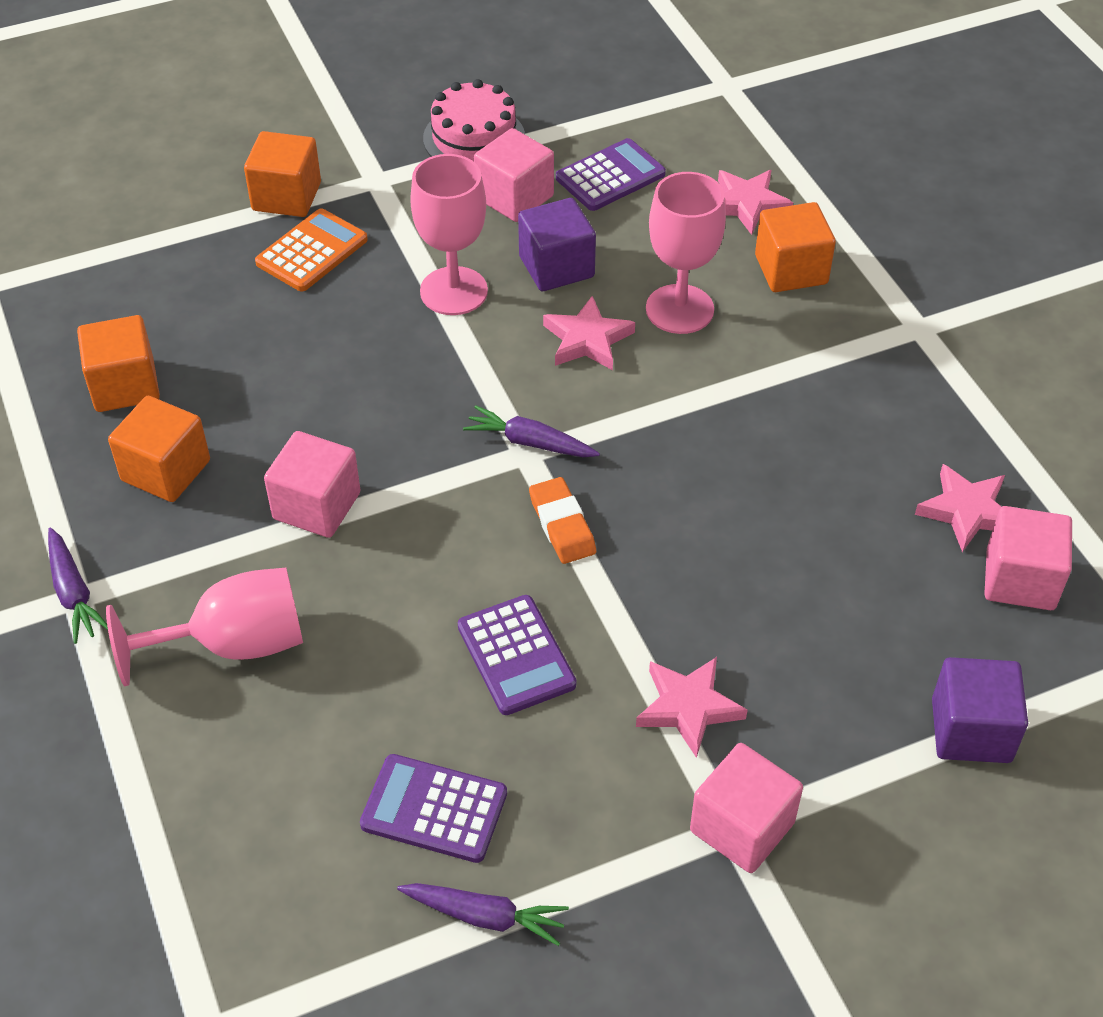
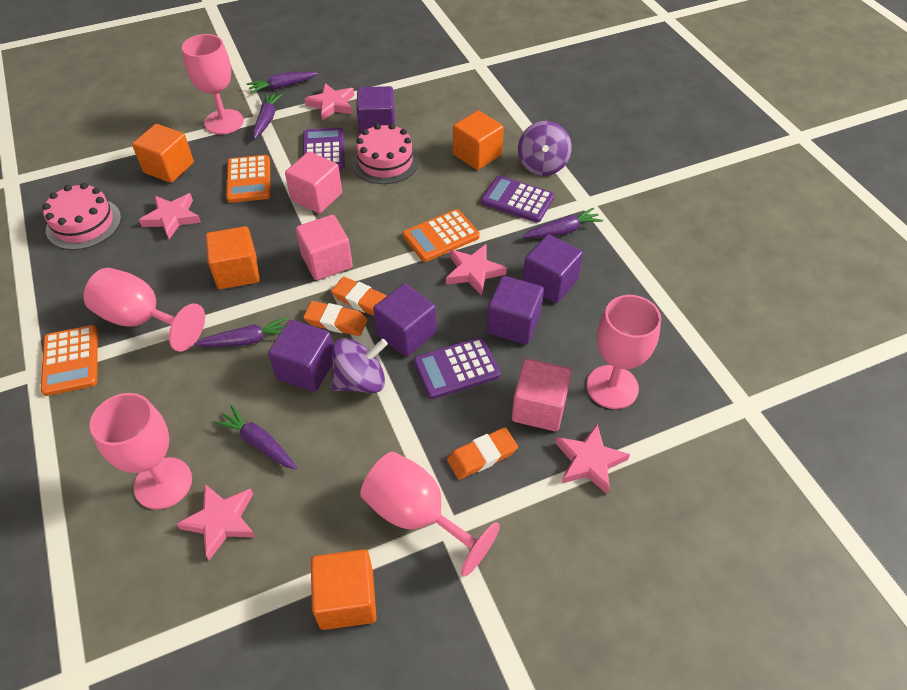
orange calculator: 1 -> 3
orange eraser: 1 -> 3
pink cake: 1 -> 2
pink cube: 4 -> 3
pink goblet: 3 -> 5
pink star: 4 -> 5
purple carrot: 3 -> 5
purple cube: 2 -> 5
purple spinning top: 0 -> 2

